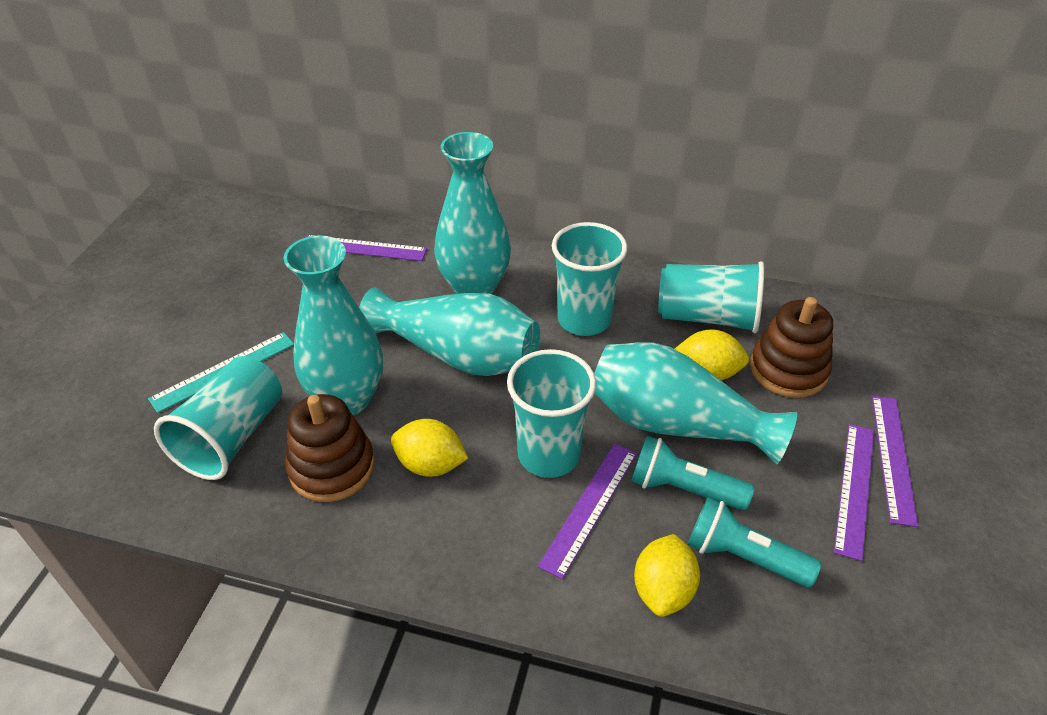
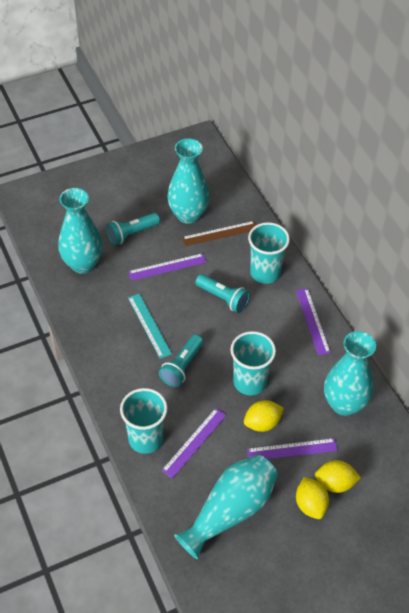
brown ruler: 0 -> 1
brown stacking toy: 2 -> 0
turquoise cup: 4 -> 3
turquoise flashlight: 2 -> 3

